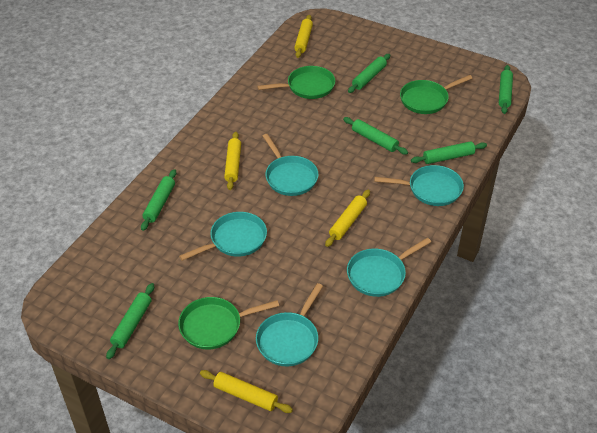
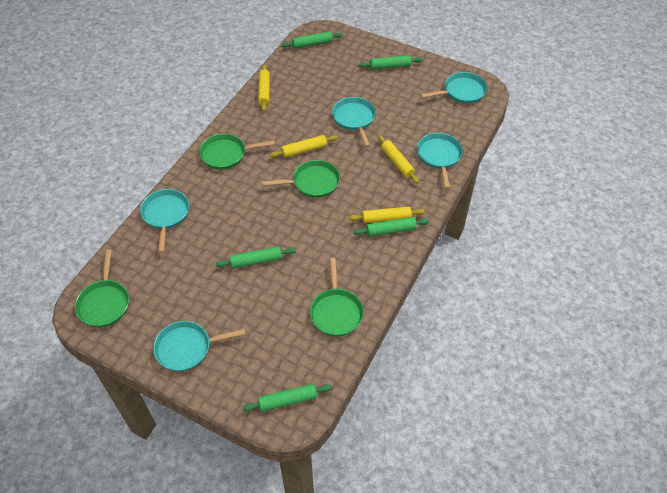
green pan: 3 -> 4
green rolling pin: 6 -> 5

